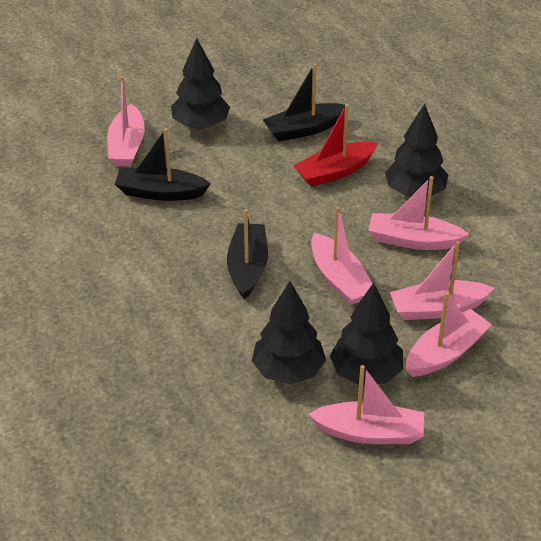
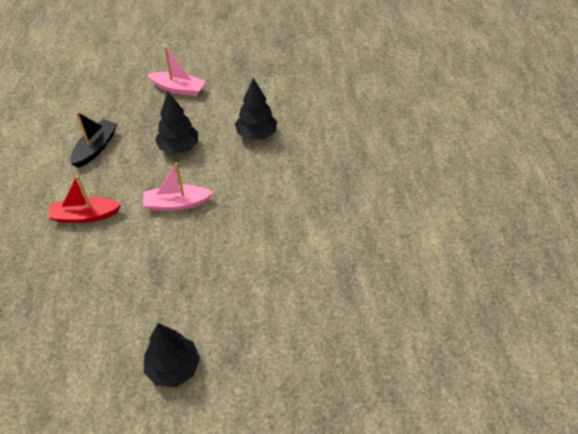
black boat: 3 -> 1
black tree: 4 -> 3
pink boat: 6 -> 2

